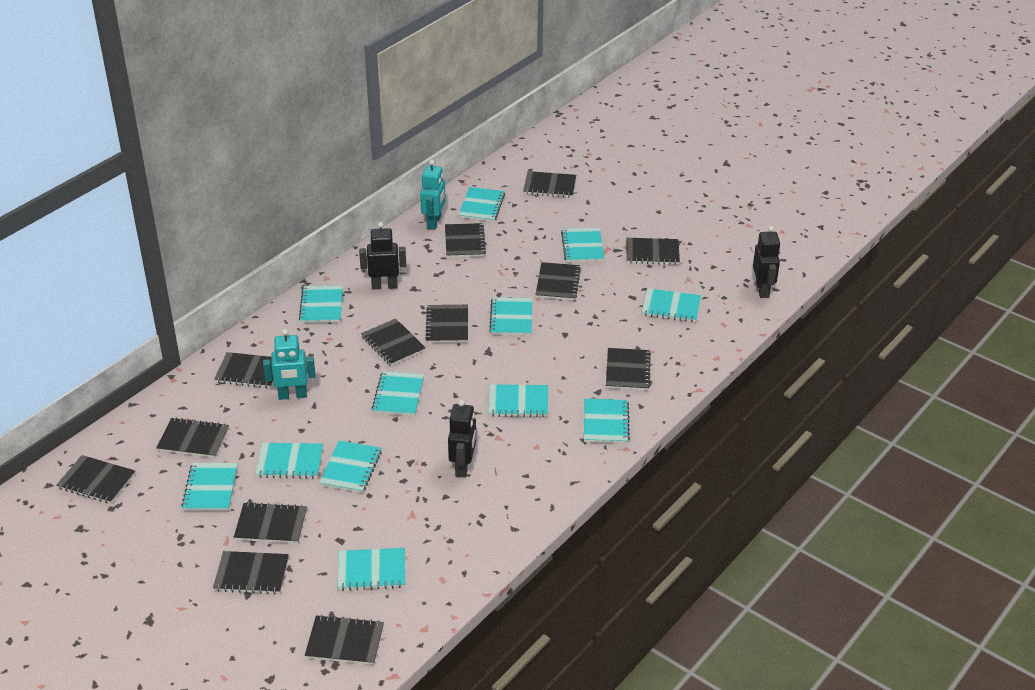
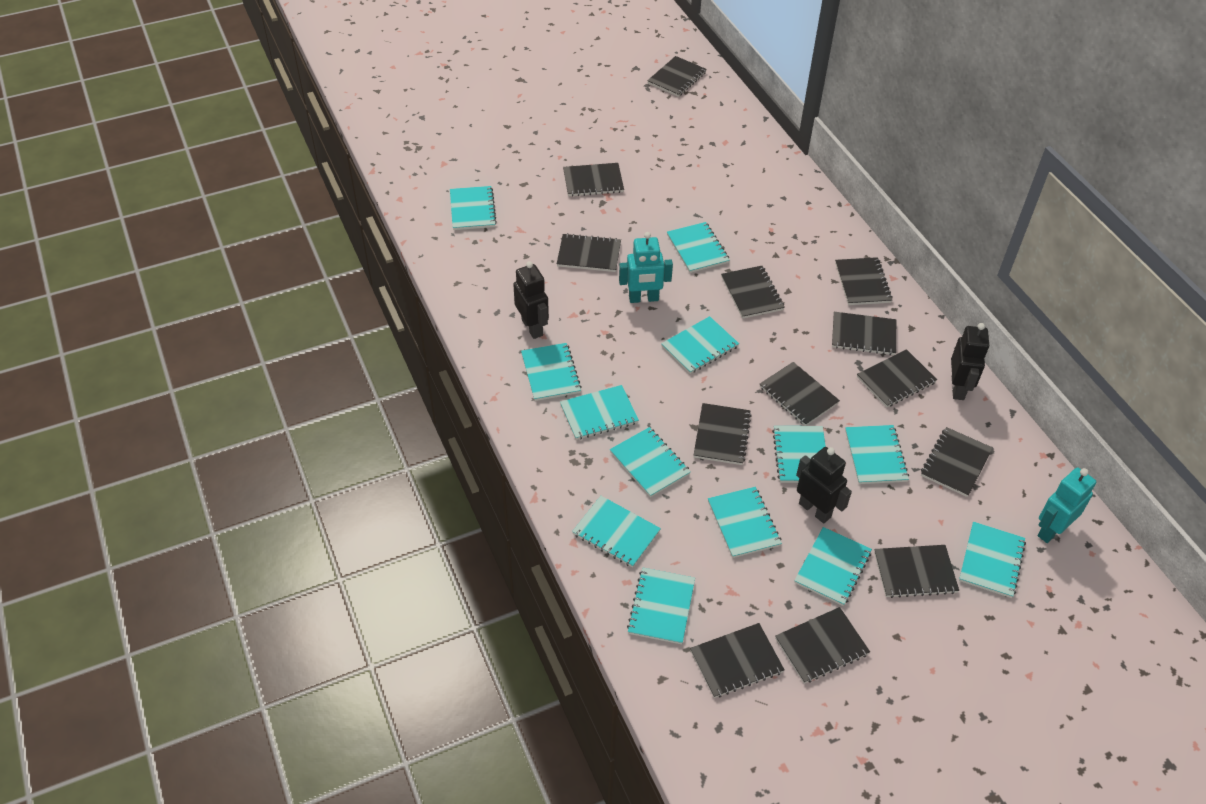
turquoise notebook: 12 -> 13

